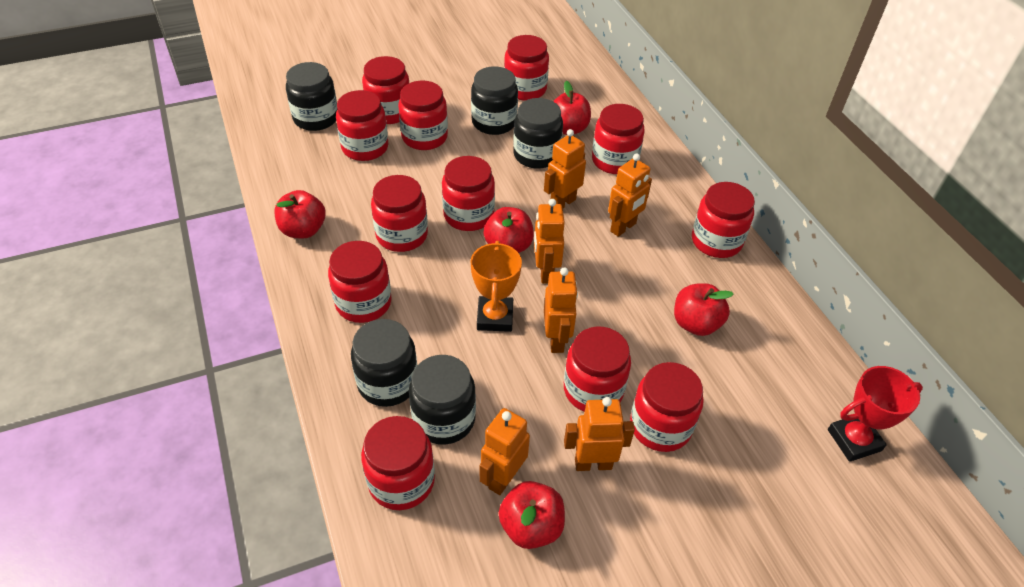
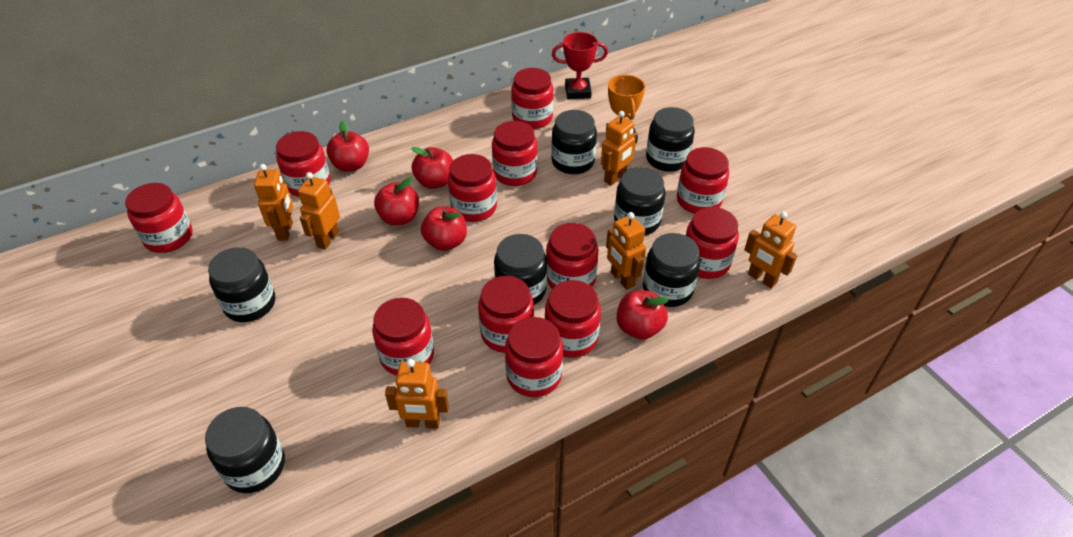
black jar: 5 -> 7

